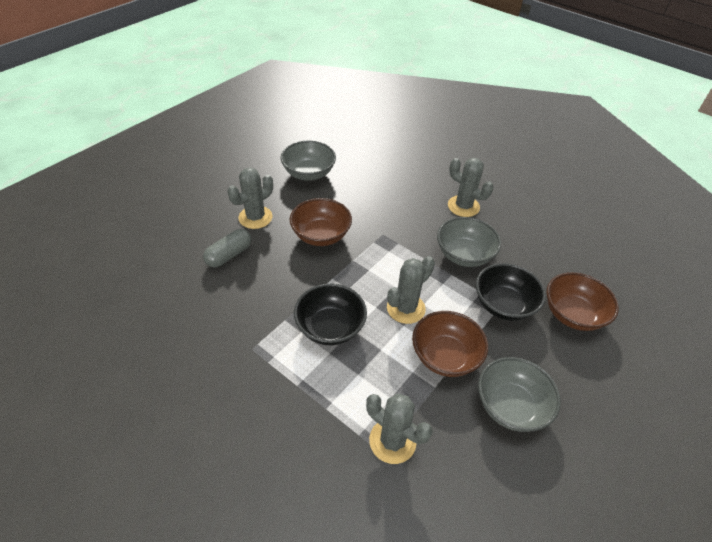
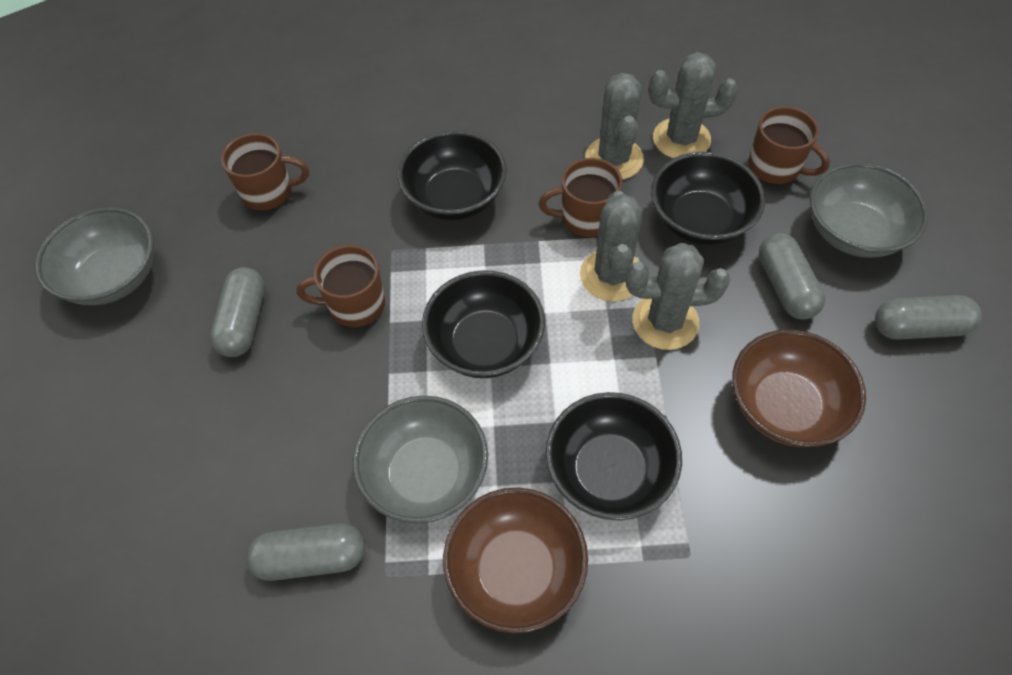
black bowl: 2 -> 4
brown bowl: 3 -> 2
brown mug: 0 -> 4
grey capsule: 1 -> 4

